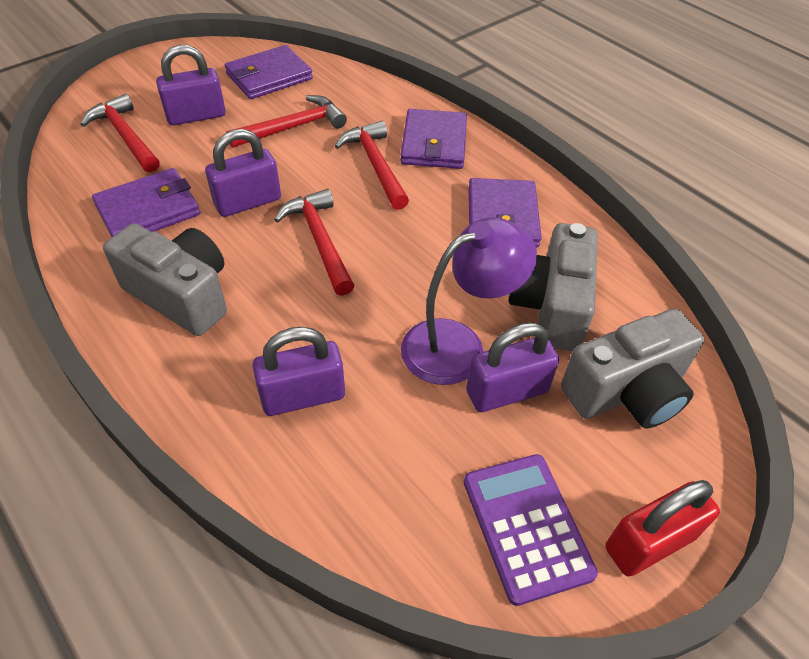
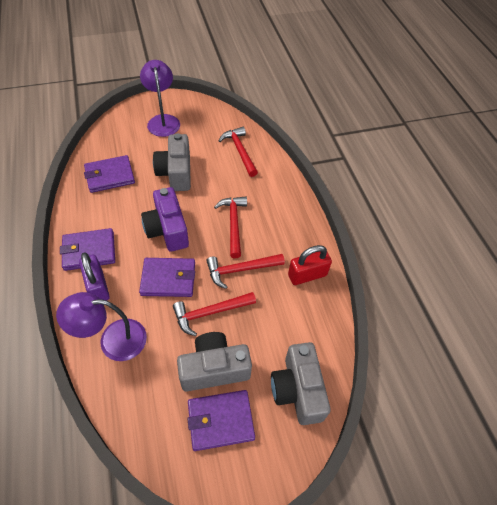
purple calculator: 1 -> 0
purple camera: 0 -> 1
purple lamp: 1 -> 2
purple padlock: 4 -> 1

